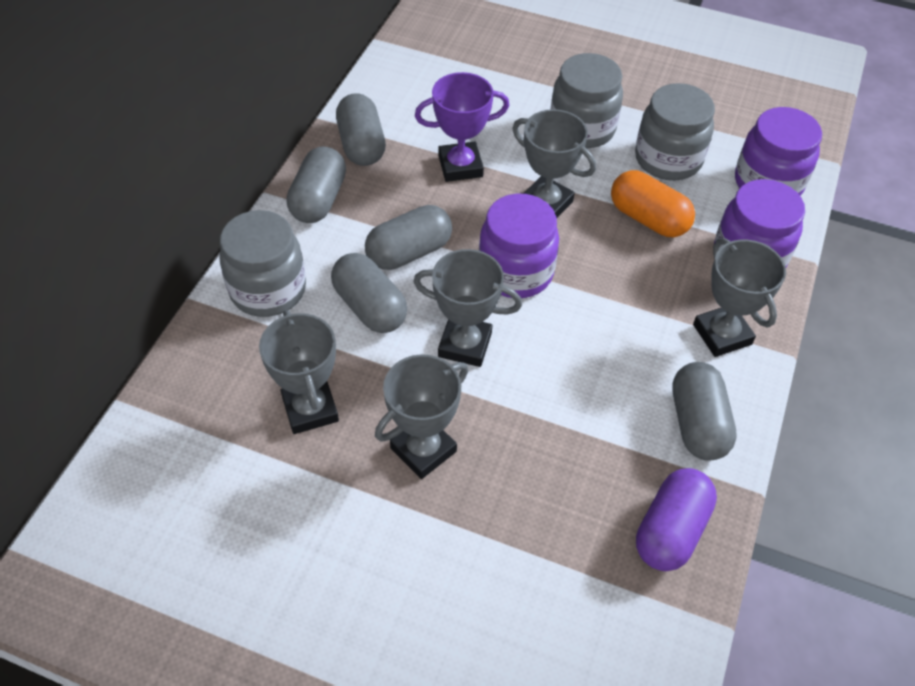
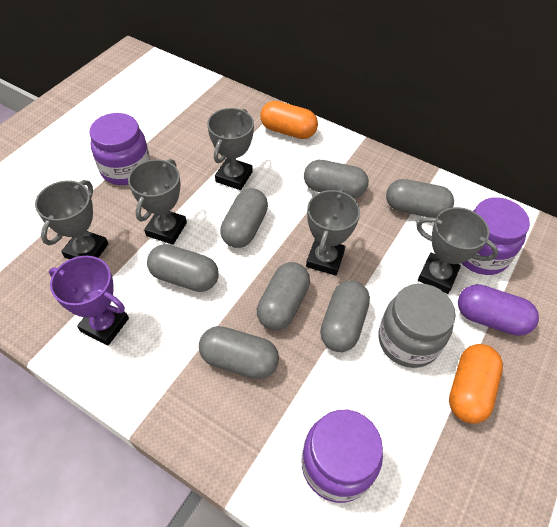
grey capsule: 5 -> 7
grey jar: 3 -> 1
orange capsule: 1 -> 2

